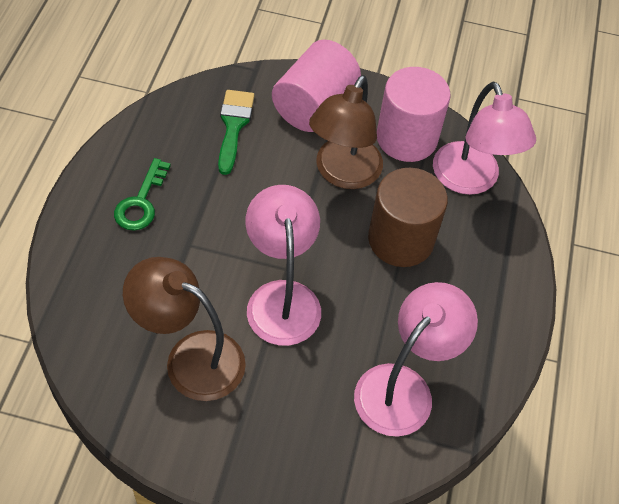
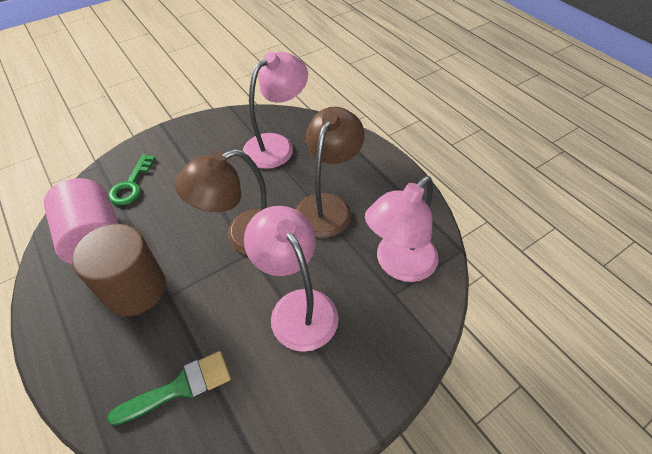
pink cylinder: 2 -> 1

